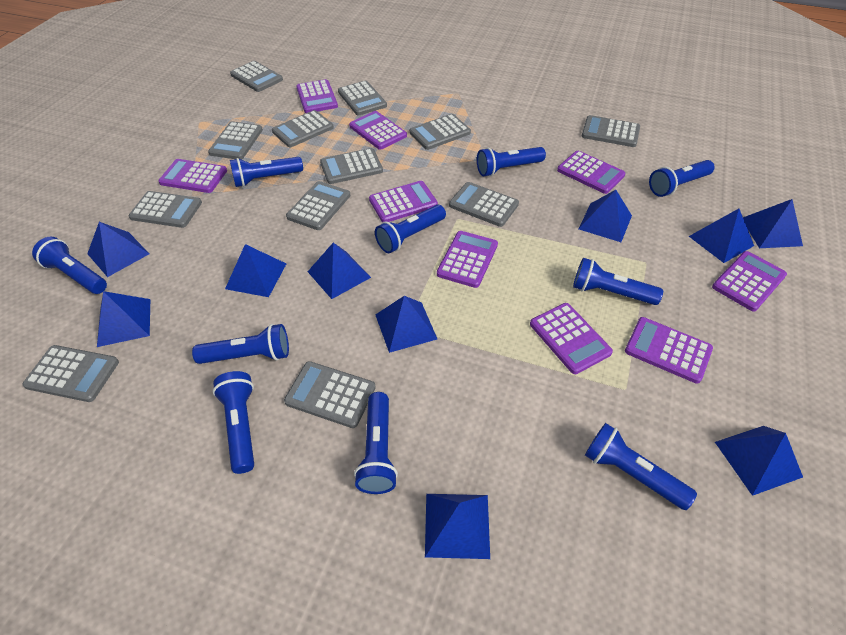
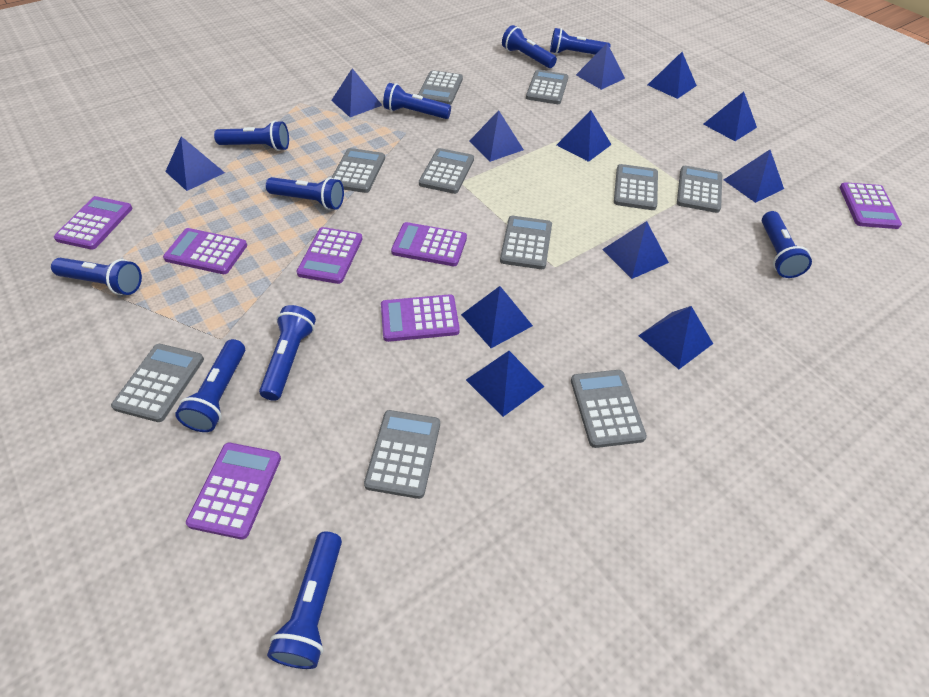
blue pyramid: 10 -> 12
grey calculator: 12 -> 10
purple calculator: 9 -> 7

